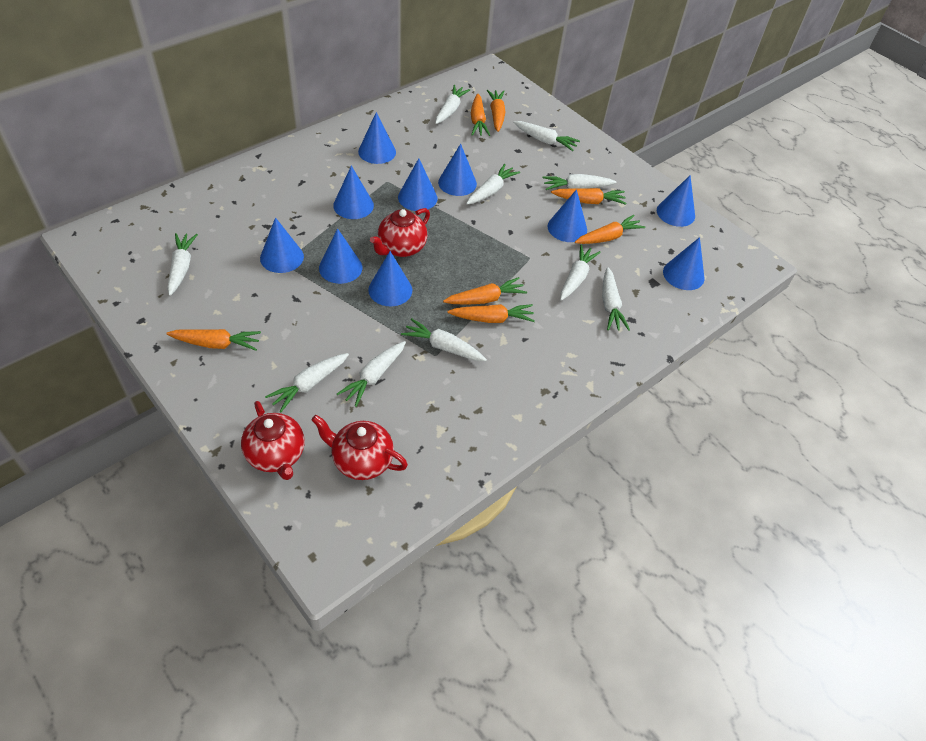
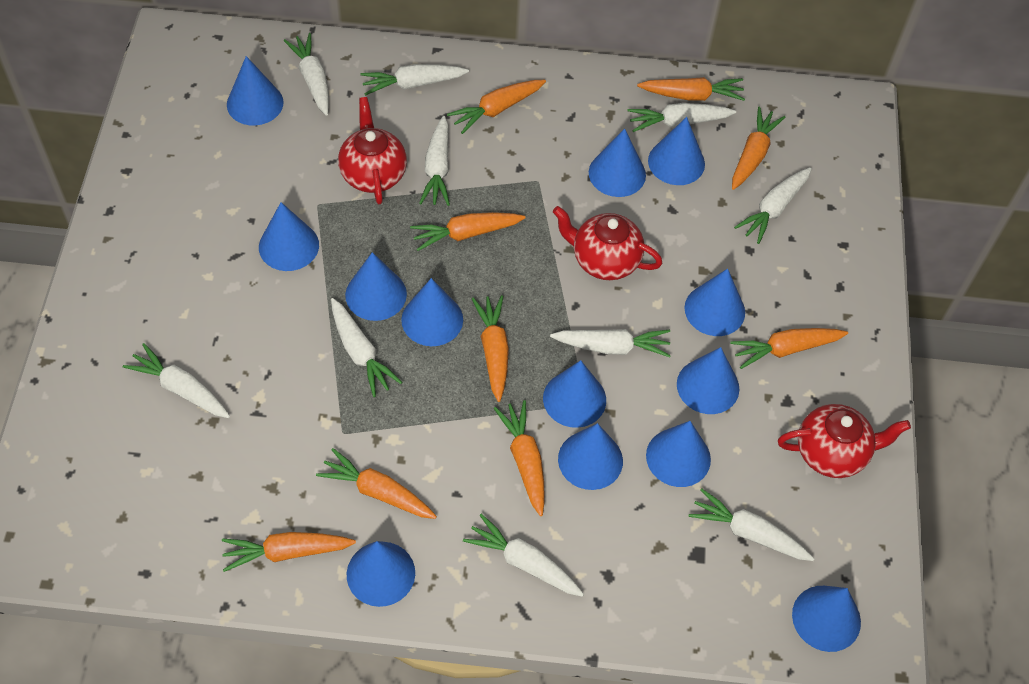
blue cone: 10 -> 13
orange carrot: 7 -> 9

